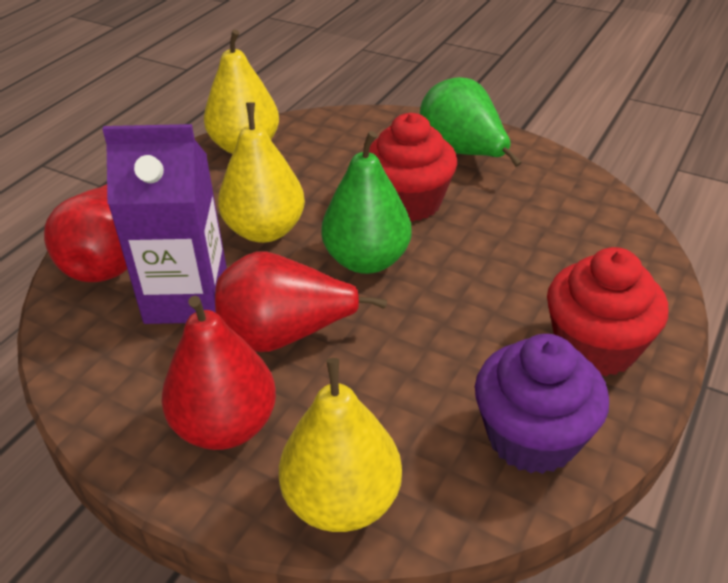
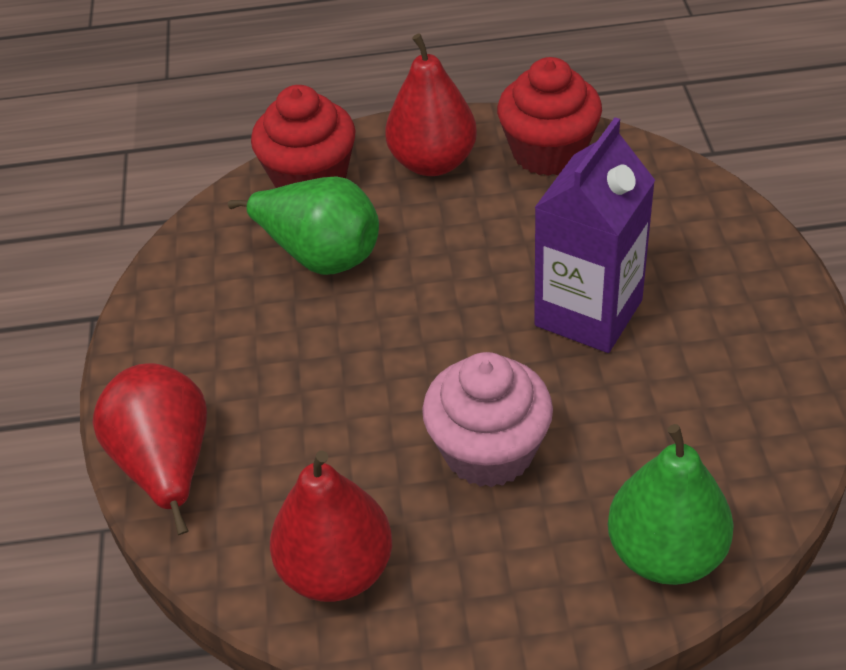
pink cupcake: 0 -> 1
purple cupcake: 1 -> 0
yellow pear: 3 -> 0

